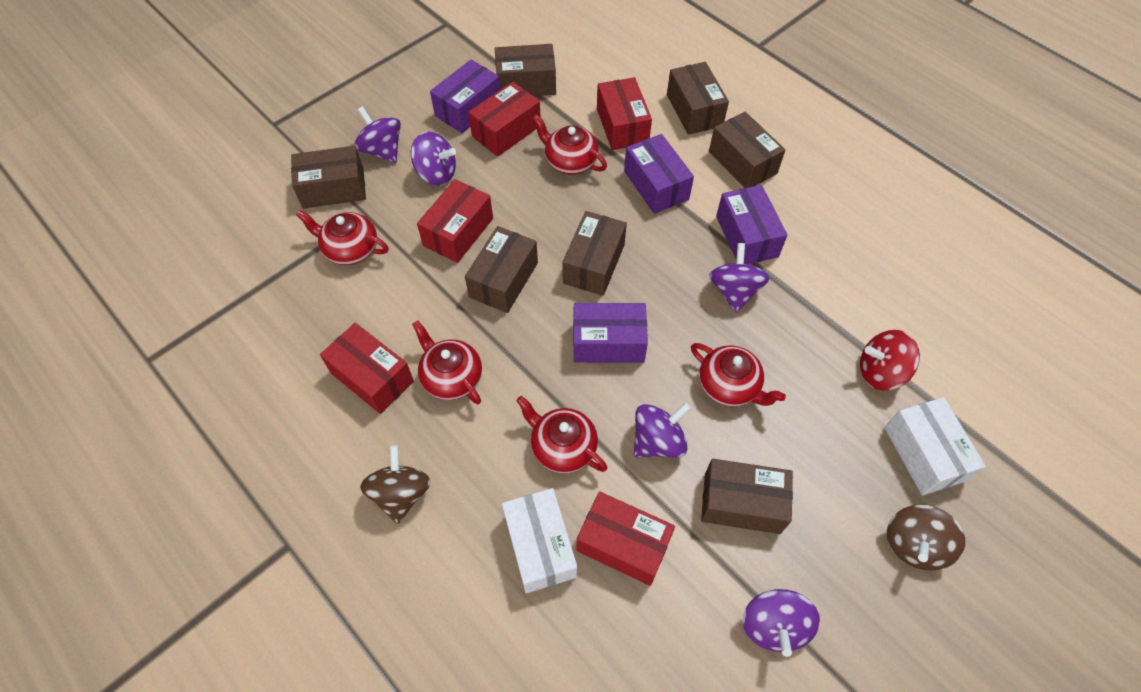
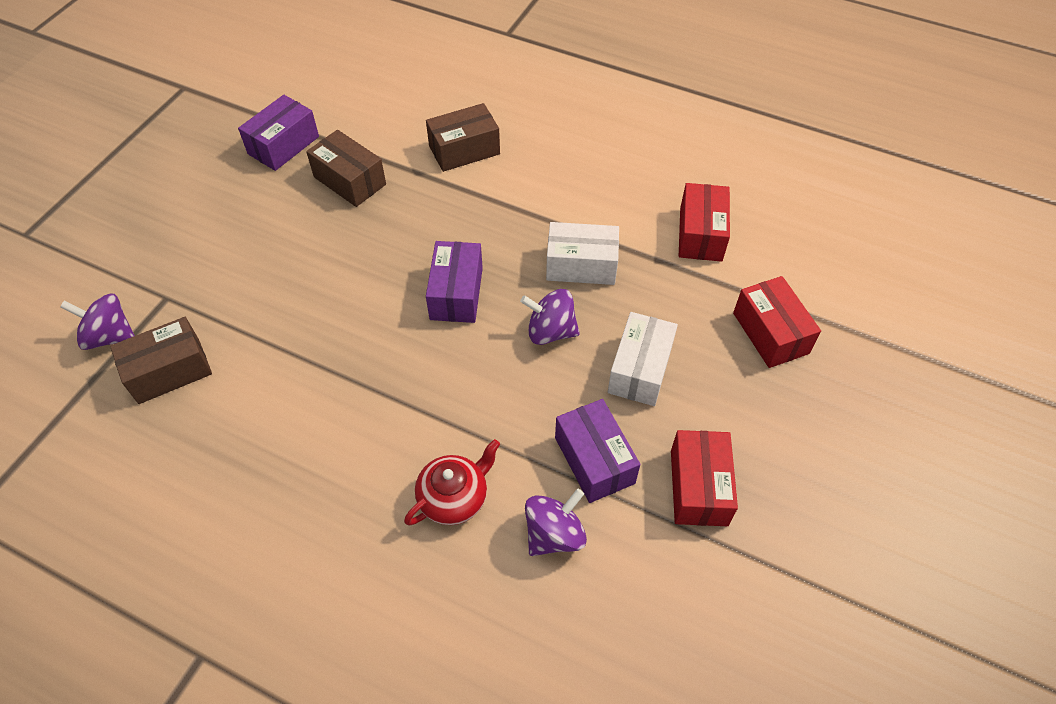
brown box: 7 -> 3
brown spinning top: 2 -> 0
purple box: 4 -> 3
purple spinning top: 5 -> 3
red box: 5 -> 3
red spinning top: 1 -> 0
red teapot: 5 -> 1

